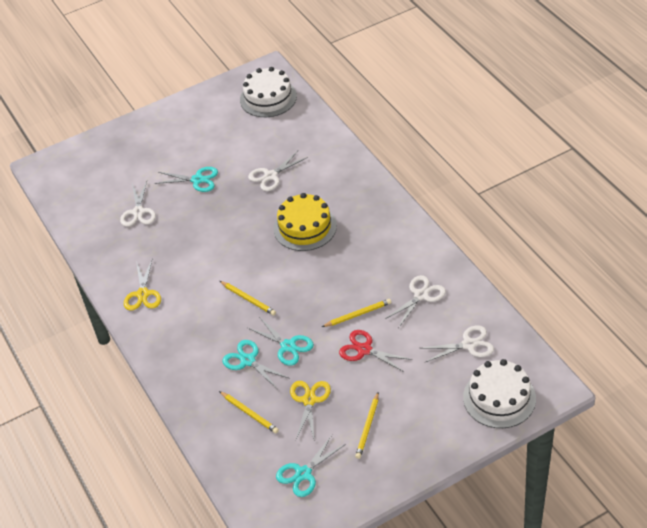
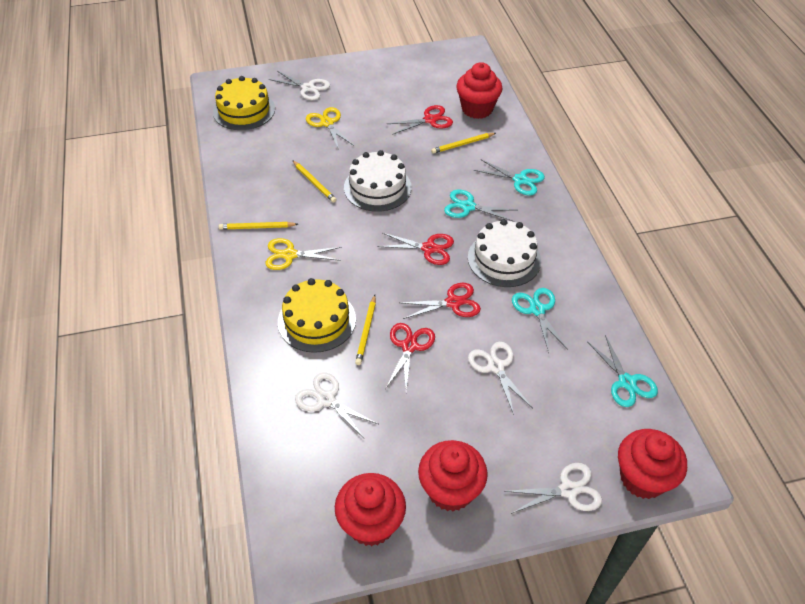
red cupcake: 0 -> 4
red scissors: 1 -> 4
yellow cake: 1 -> 2

